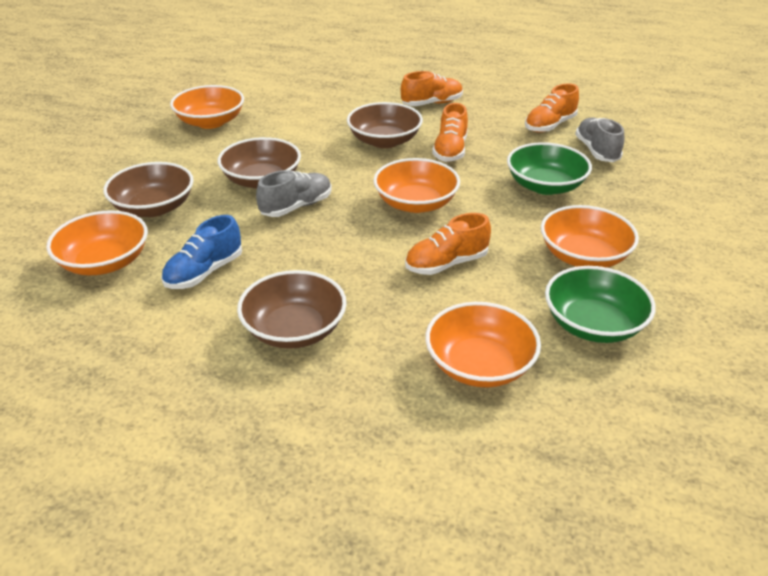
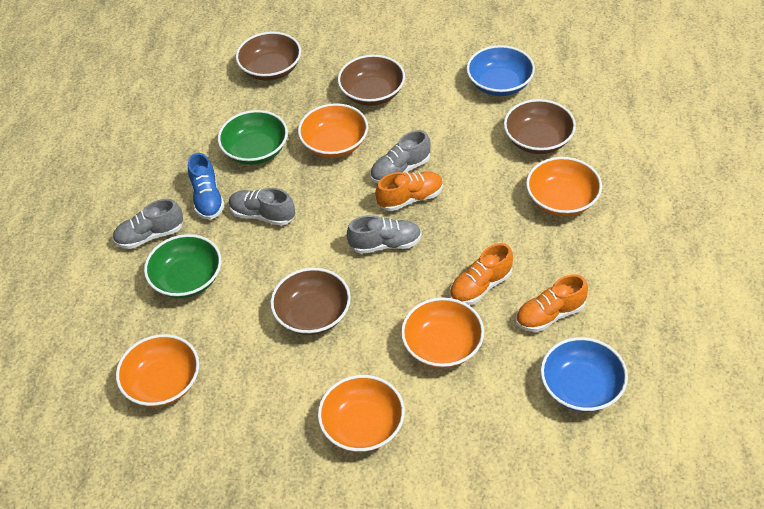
blue bowl: 0 -> 2
grey shoe: 2 -> 4
orange shoe: 4 -> 3

